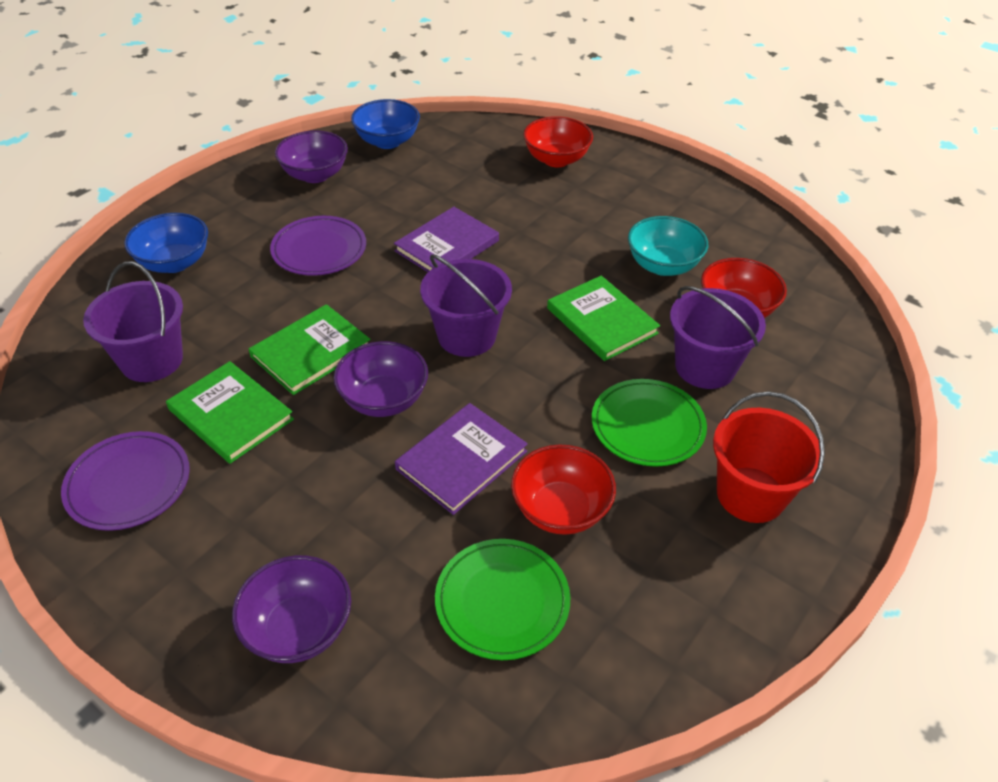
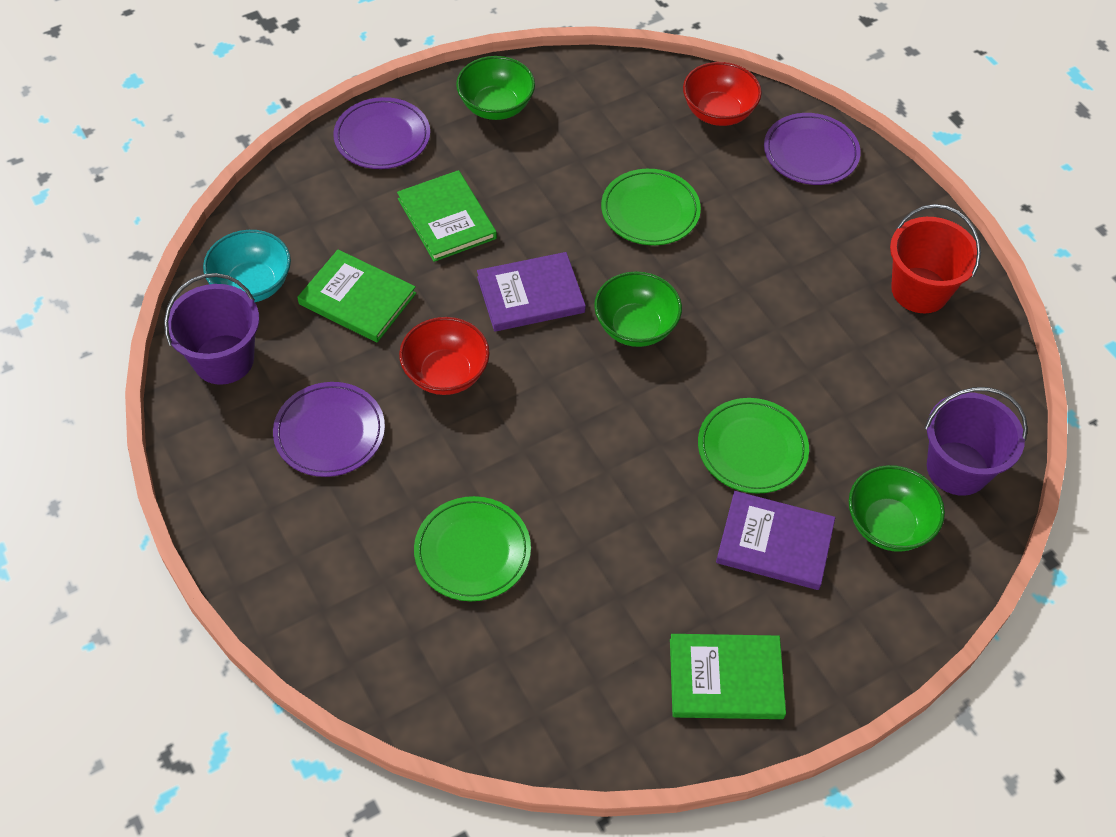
blue bowl: 2 -> 0
green bowl: 0 -> 3
green plate: 2 -> 3
purple bowl: 3 -> 0
purple bucket: 3 -> 2
purple plate: 2 -> 3
red bowl: 3 -> 2

